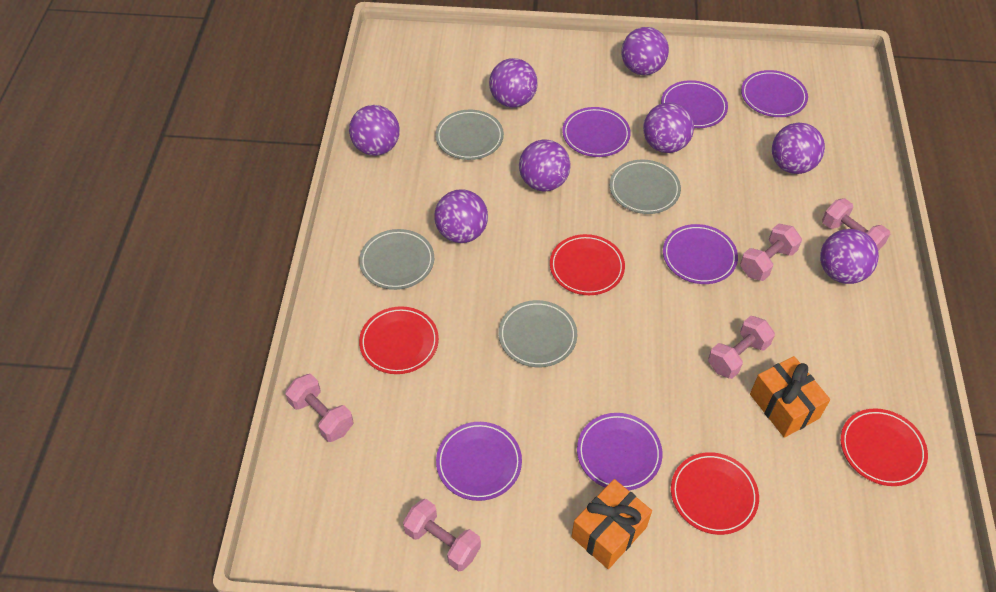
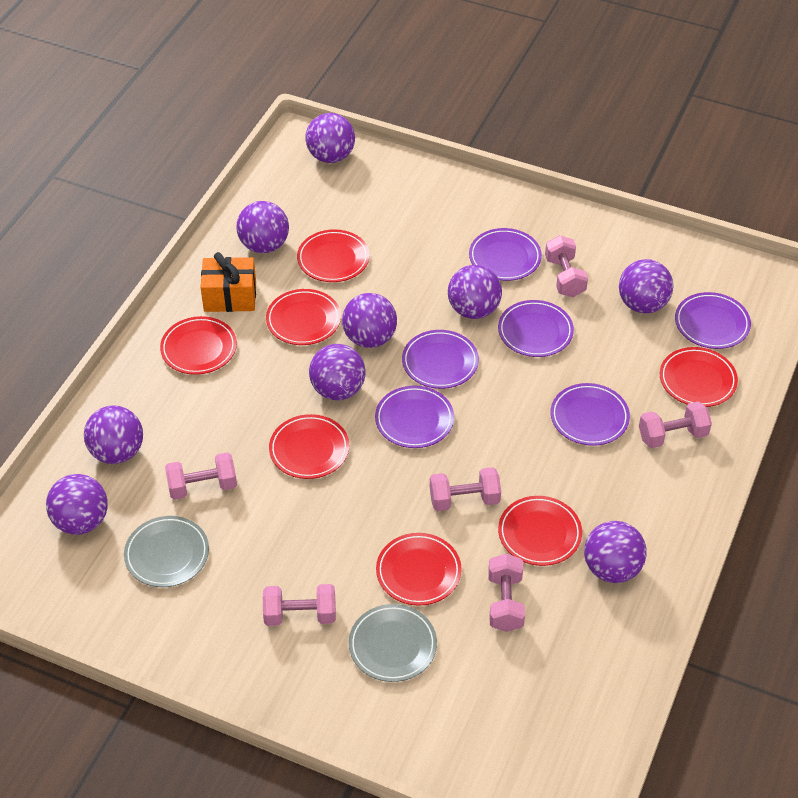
grey plate: 4 -> 2
orange gift: 2 -> 1
pink dumbbell: 5 -> 6
purple ball: 8 -> 9
red plate: 4 -> 7

